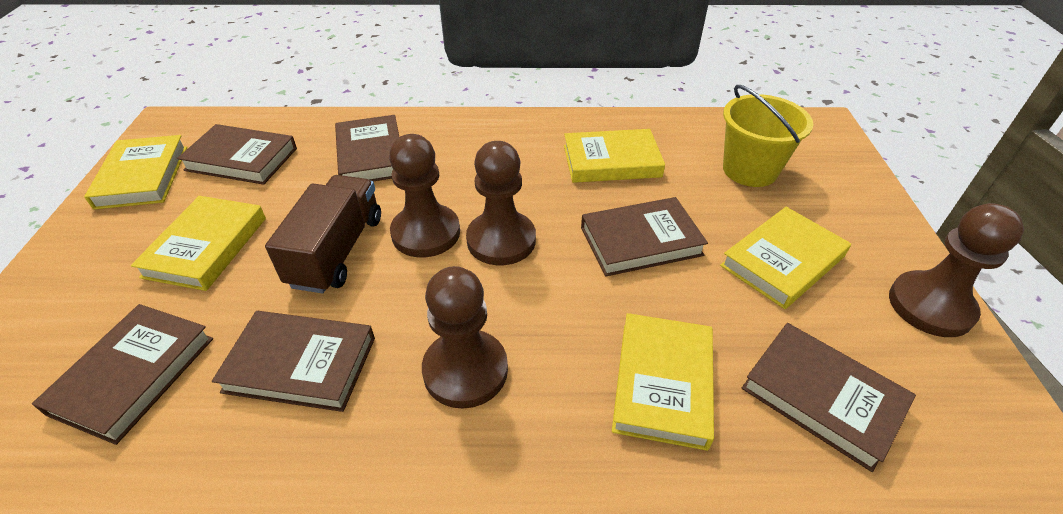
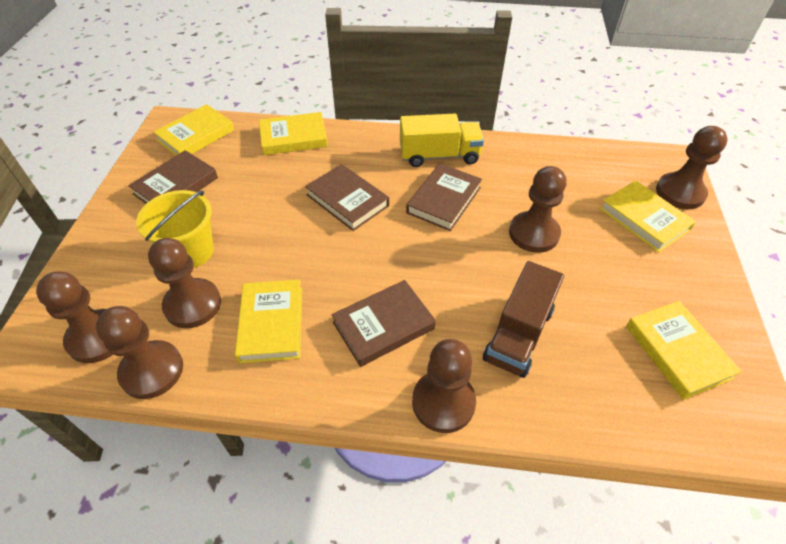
brown book: 6 -> 4
brown pawn: 4 -> 6
yellow truck: 0 -> 1

